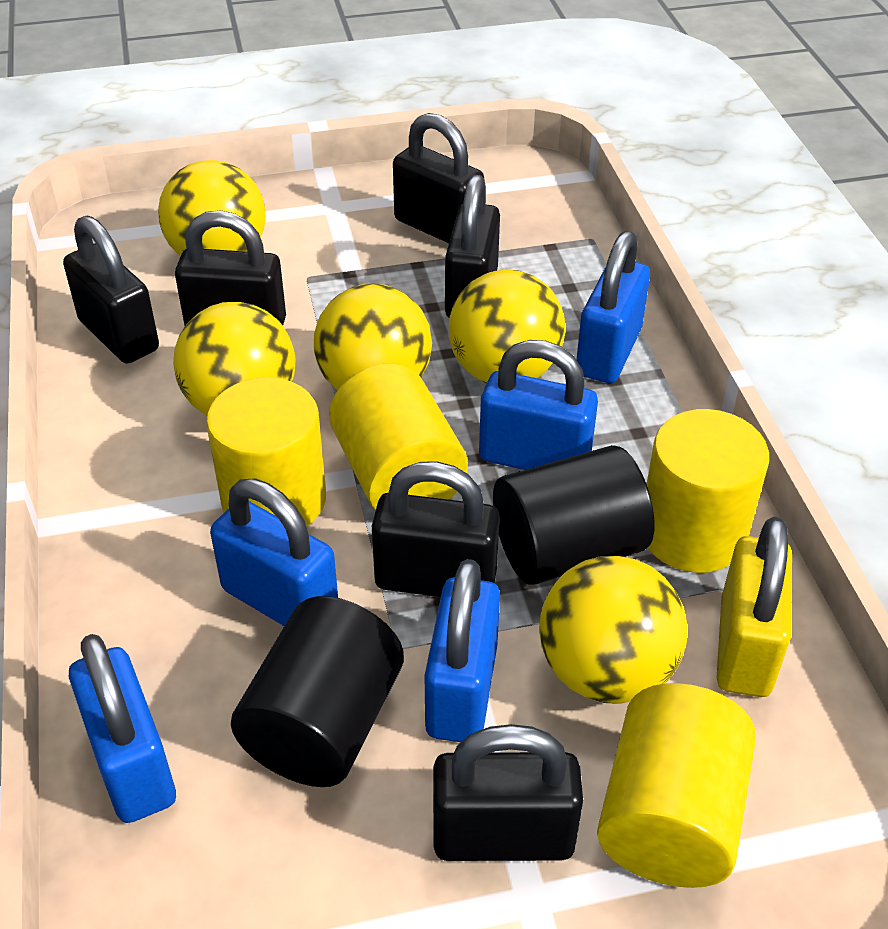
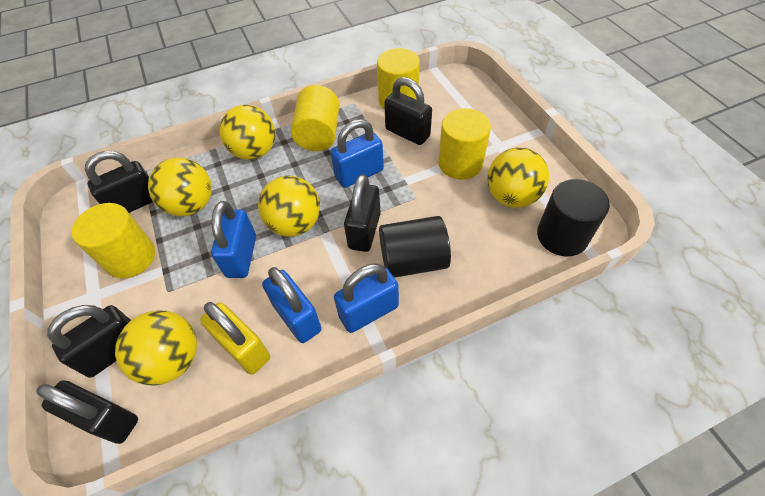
black padlock: 6 -> 5
blue padlock: 5 -> 4

